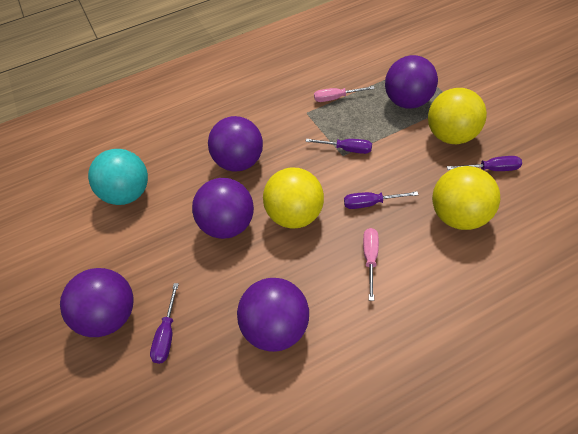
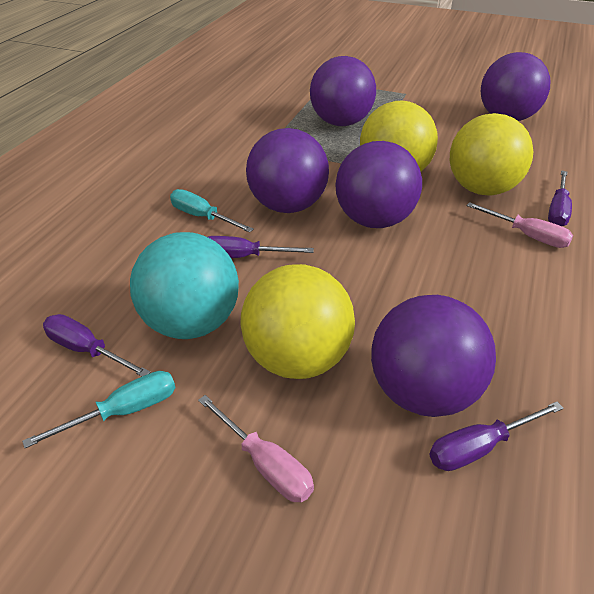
turquoise screwdriver: 0 -> 2

